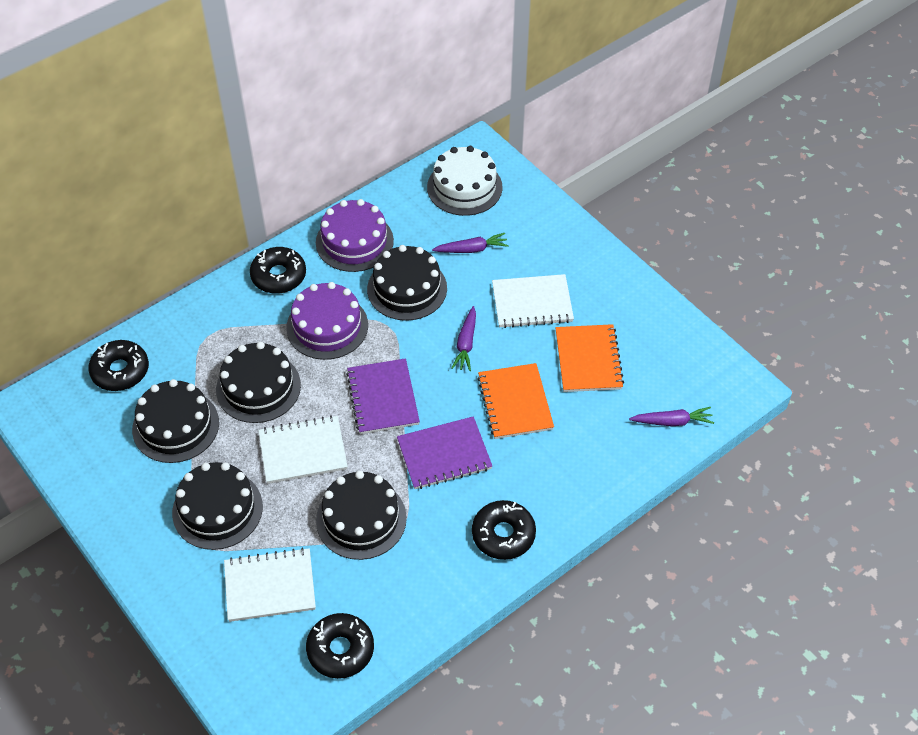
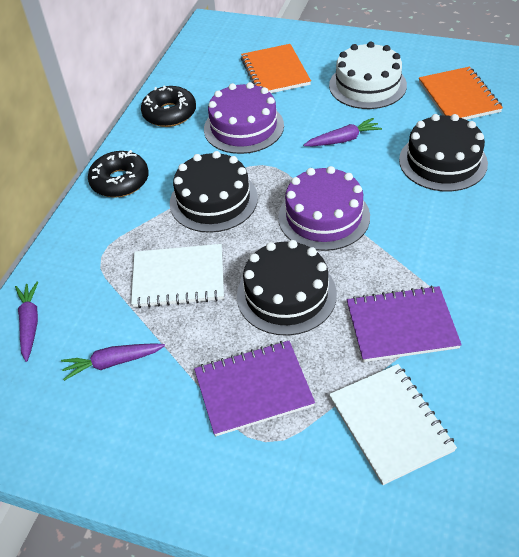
black cake: 5 -> 3
black donut: 4 -> 2
white notebook: 3 -> 2

